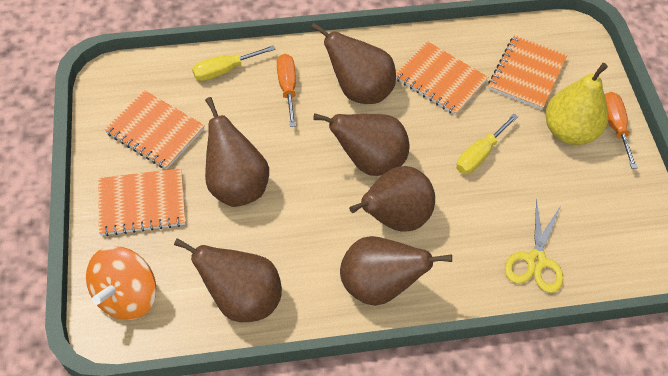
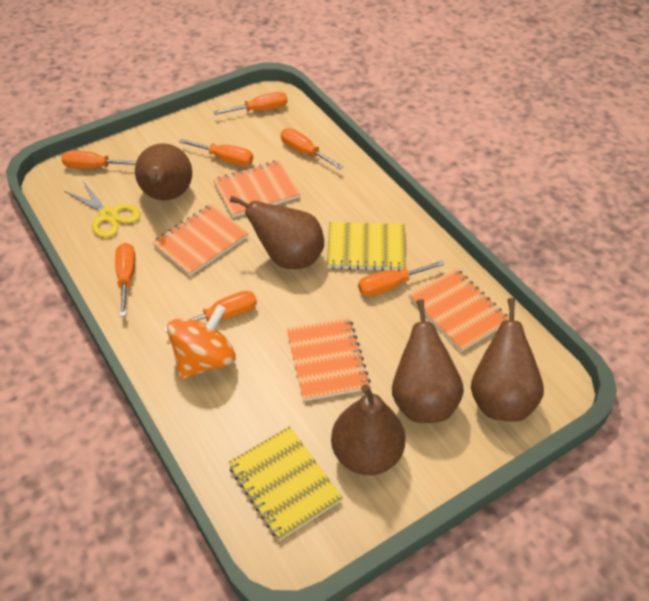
brown pear: 6 -> 5
orange screwdriver: 2 -> 7
yellow notebook: 0 -> 2
yellow pear: 1 -> 0
yellow screwdriver: 2 -> 0

